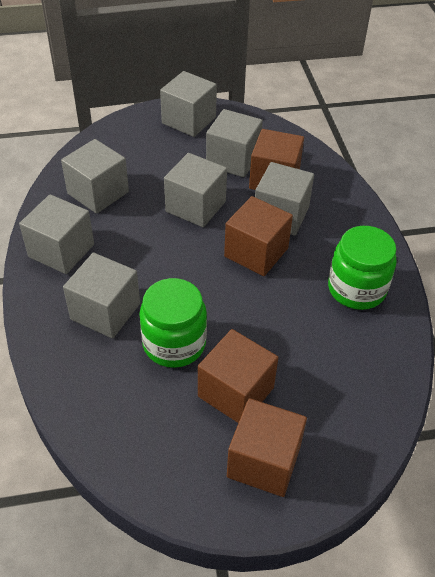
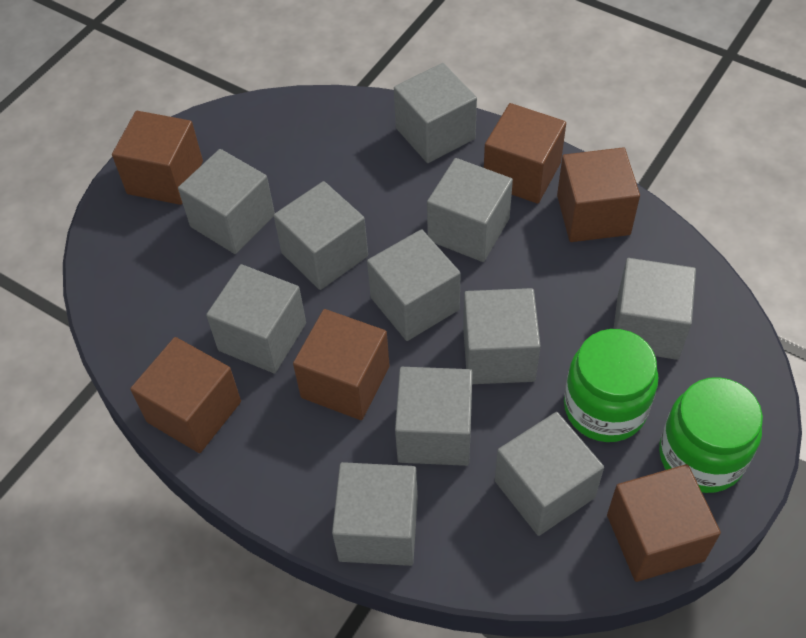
brown cube: 4 -> 6
grey cube: 7 -> 11

